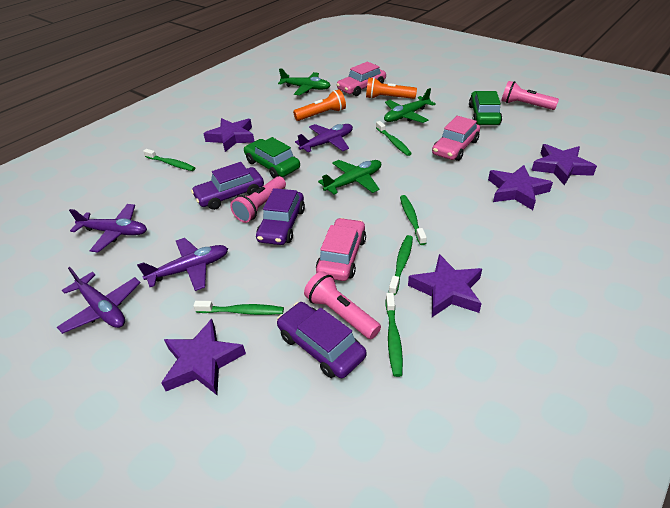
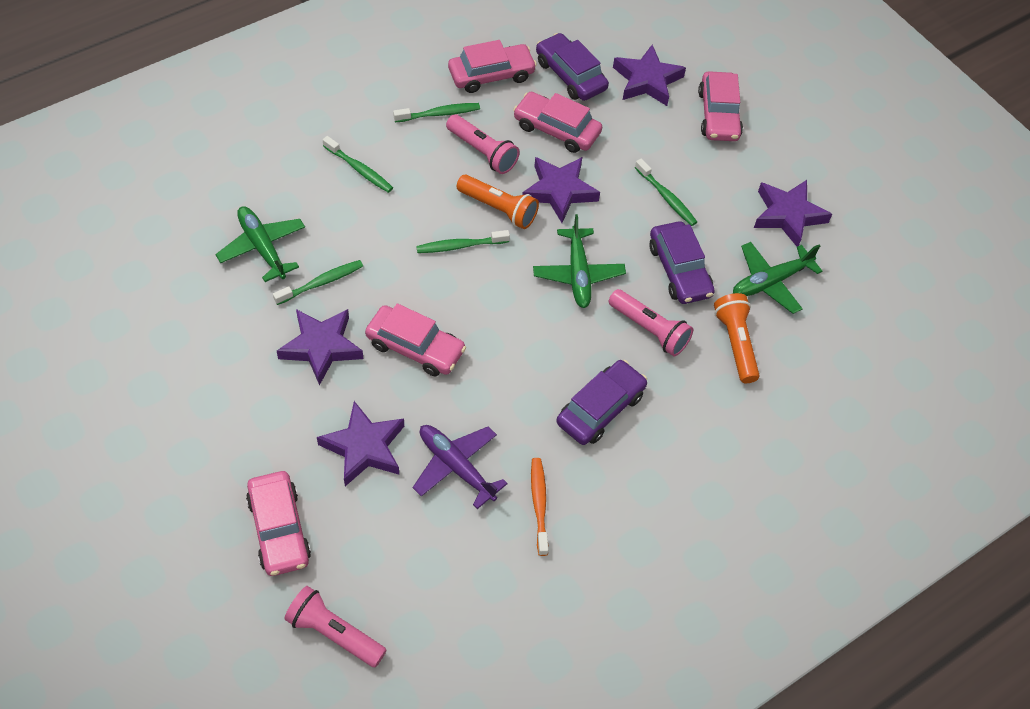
green car: 2 -> 0
green toothbrush: 6 -> 5
orange toothbrush: 0 -> 1
pink car: 3 -> 5
purple plane: 4 -> 1

